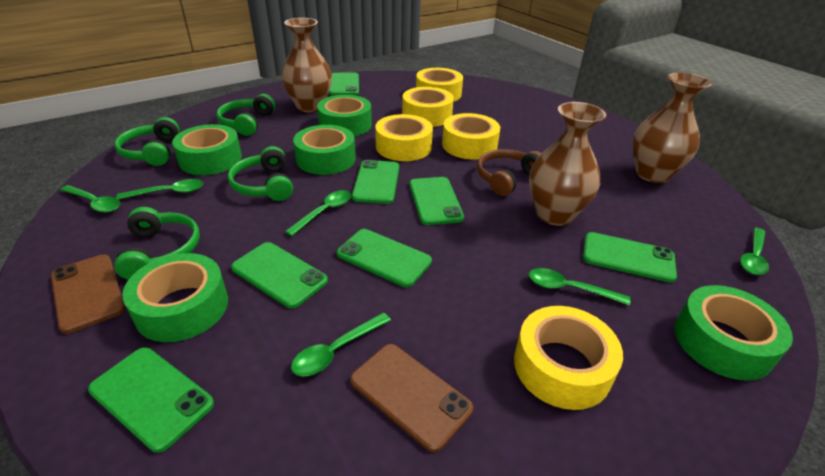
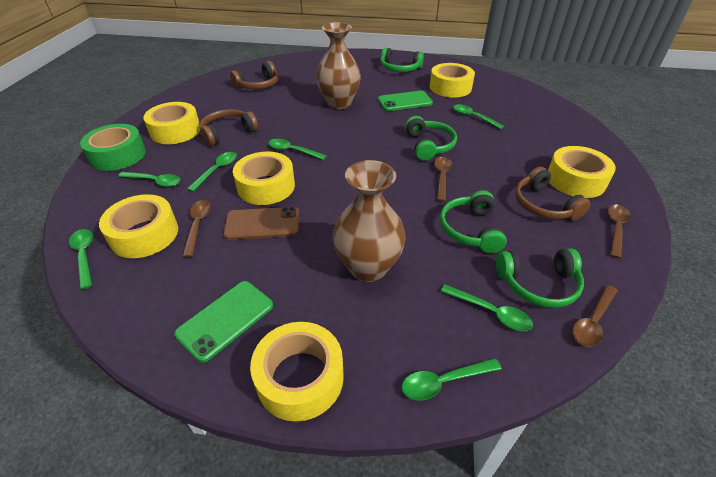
brown headphones: 1 -> 3
brown phone: 2 -> 1
brown spoon: 0 -> 4
brown vase: 3 -> 2
green phone: 7 -> 2
green spoon: 6 -> 7
green tape: 5 -> 1
yellow tape: 5 -> 6

